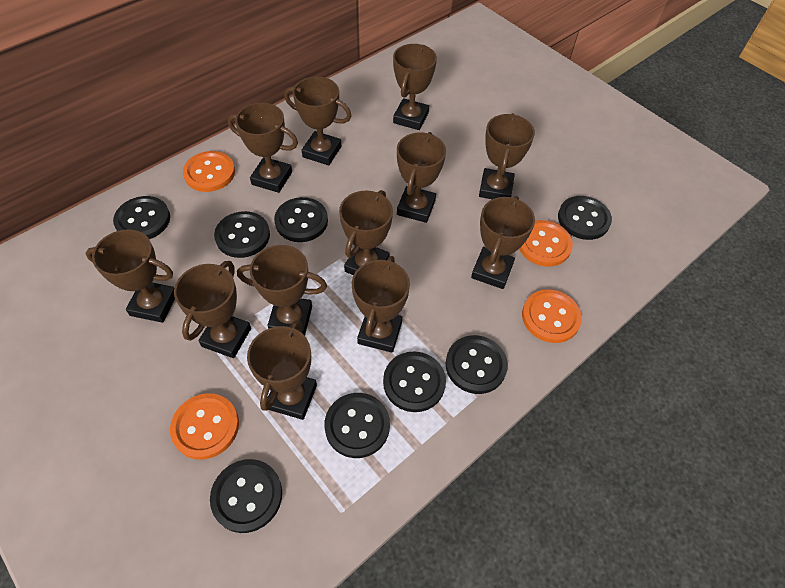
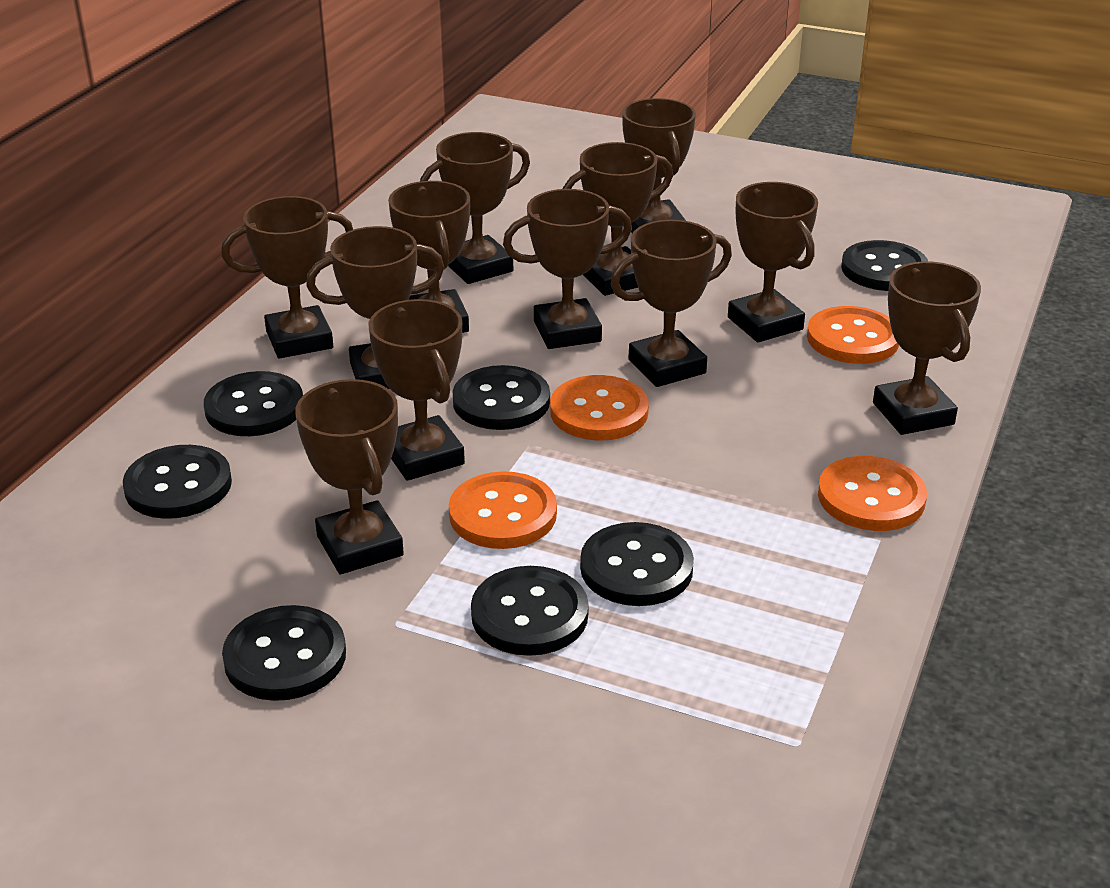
black button: 8 -> 7

